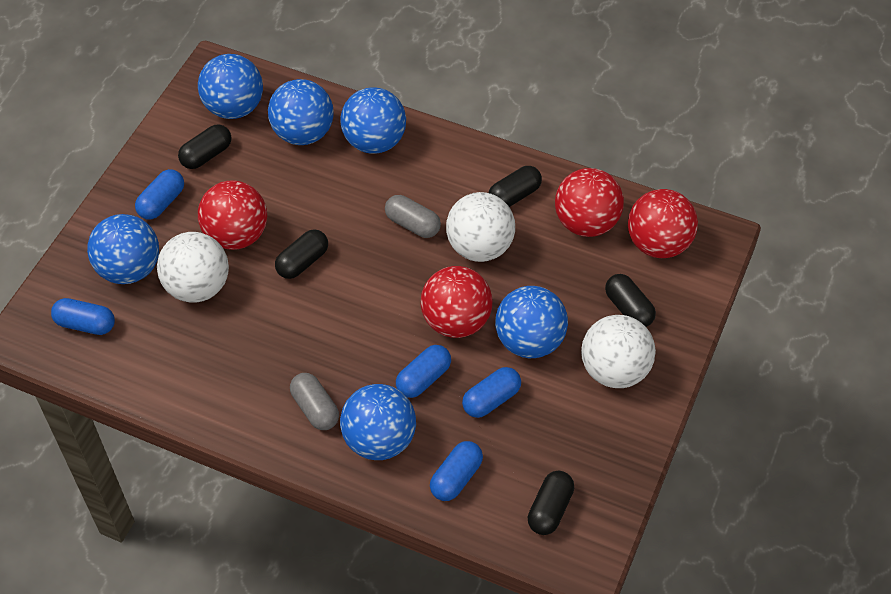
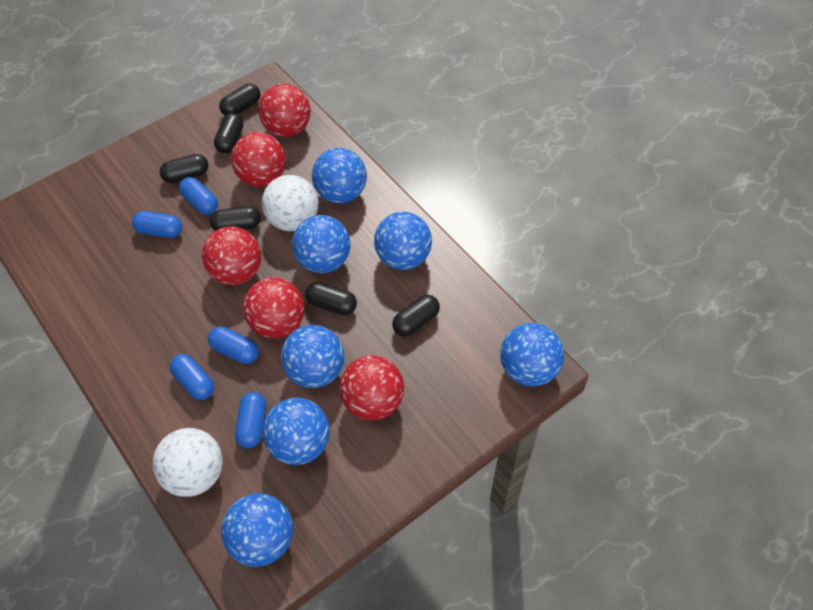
black capsule: 5 -> 6
blue ball: 6 -> 7
grey capsule: 2 -> 0
red ball: 4 -> 5
white ball: 3 -> 2

